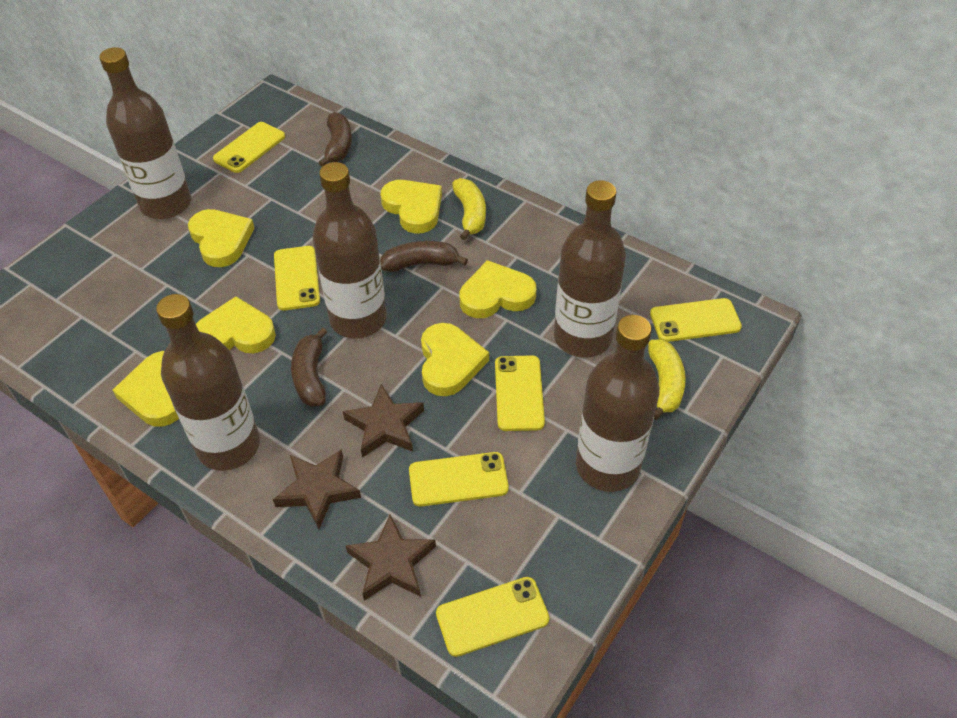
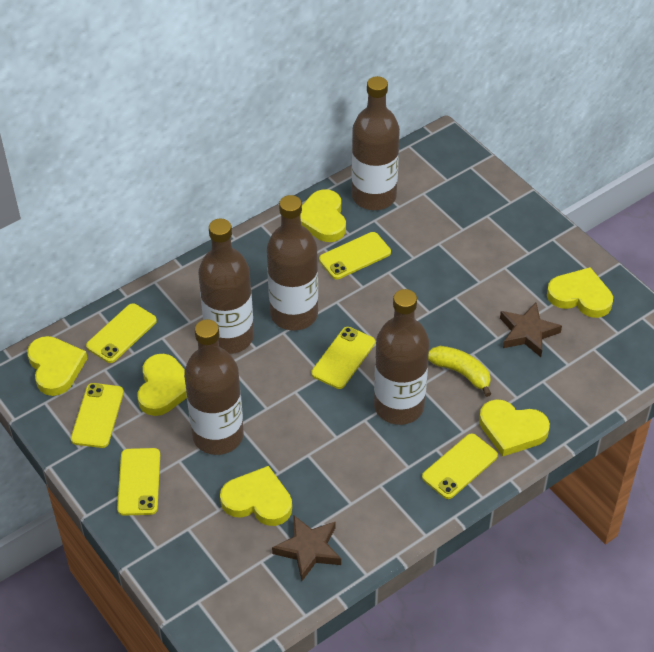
brown banana: 3 -> 0
brown star: 3 -> 2
yellow banana: 2 -> 1

